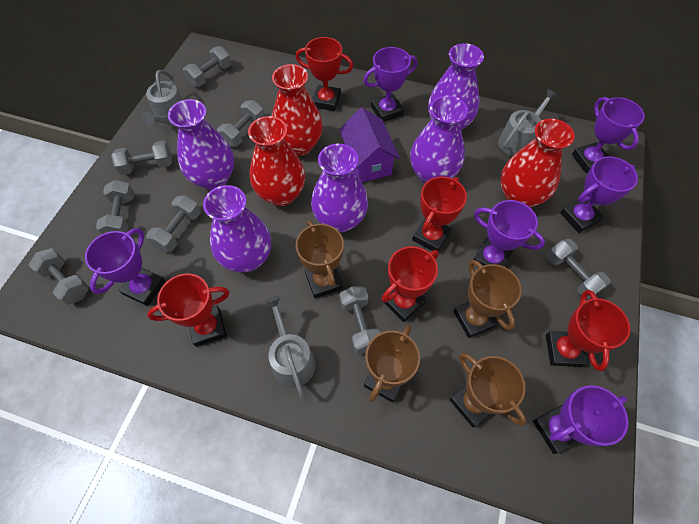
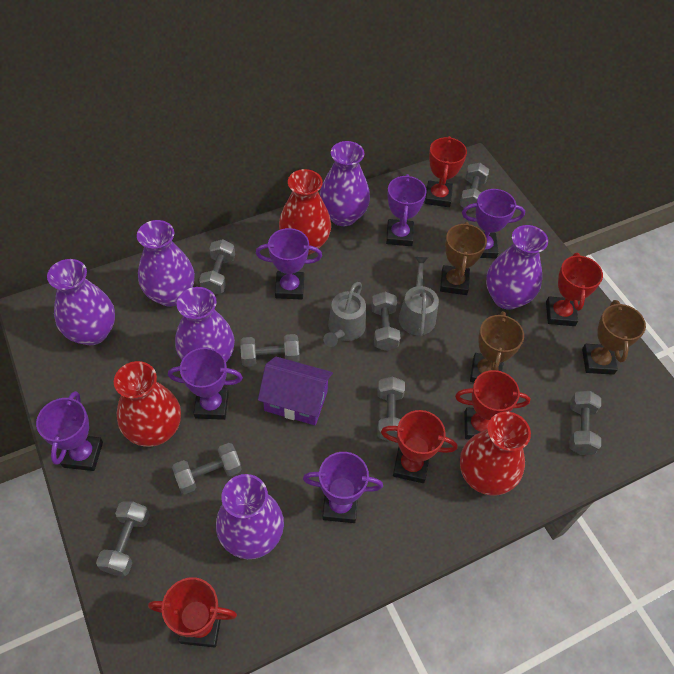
brown trophy: 4 -> 3
grey watering can: 3 -> 2
purple vase: 5 -> 6

